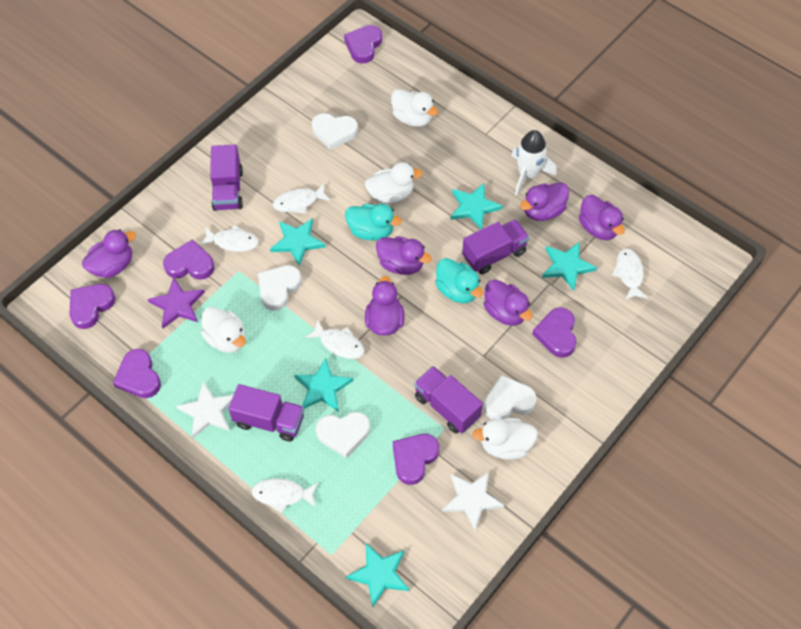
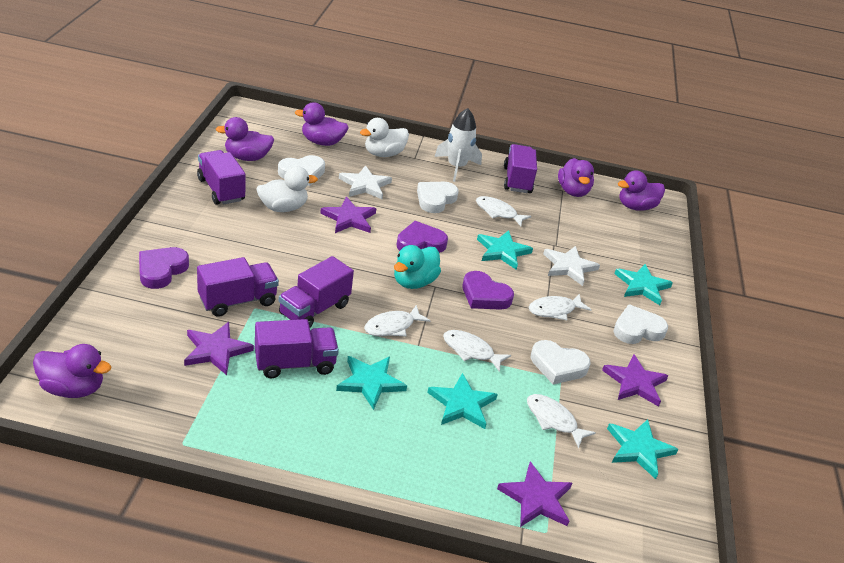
purple duck: 6 -> 5
purple heart: 6 -> 3
purple star: 1 -> 4
purple truck: 4 -> 5
turquoise duck: 2 -> 1
white duck: 4 -> 2

